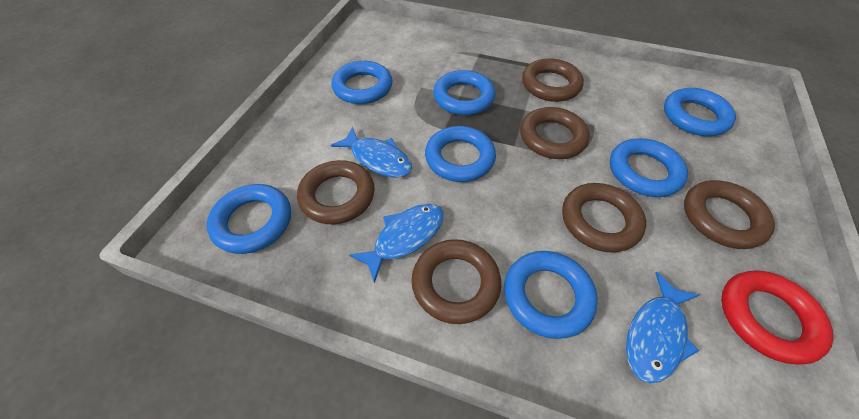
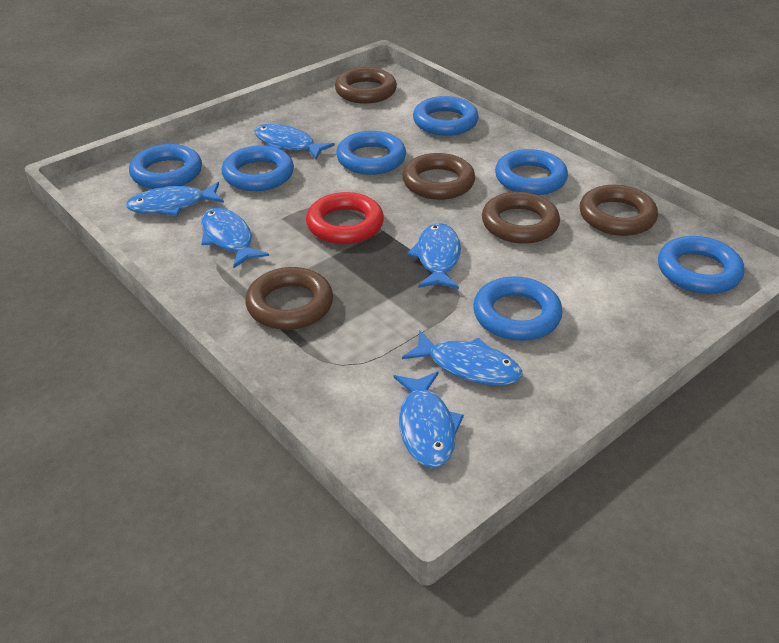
blue fish: 3 -> 6
brown ring: 6 -> 5

